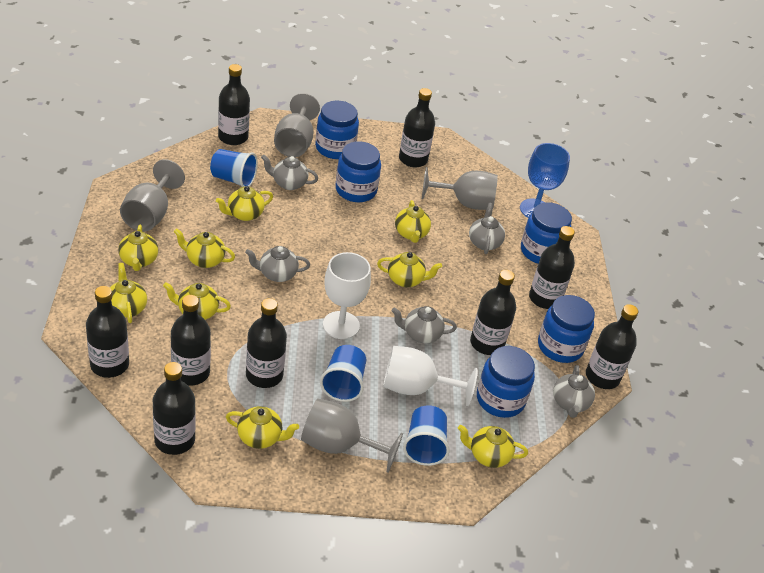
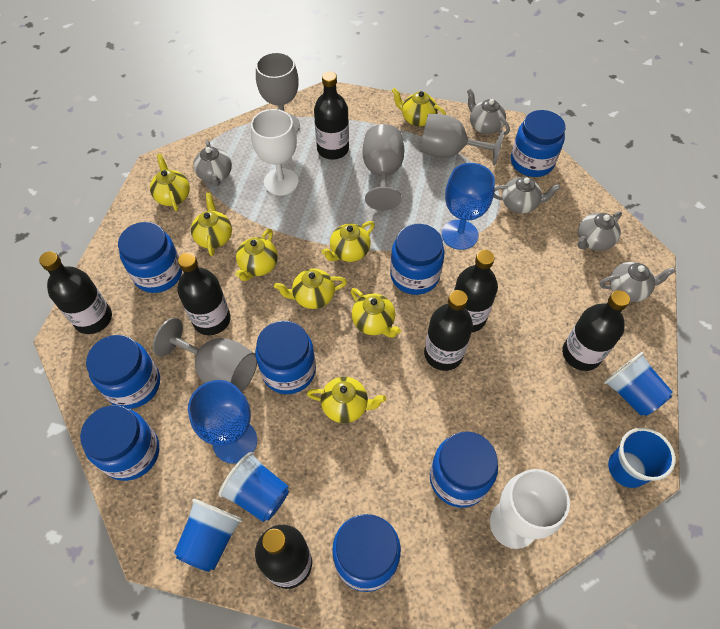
black bottle: 9 -> 7
blue cup: 3 -> 4
blue goblet: 1 -> 2
blue jar: 5 -> 8
yellow teapot: 9 -> 8

